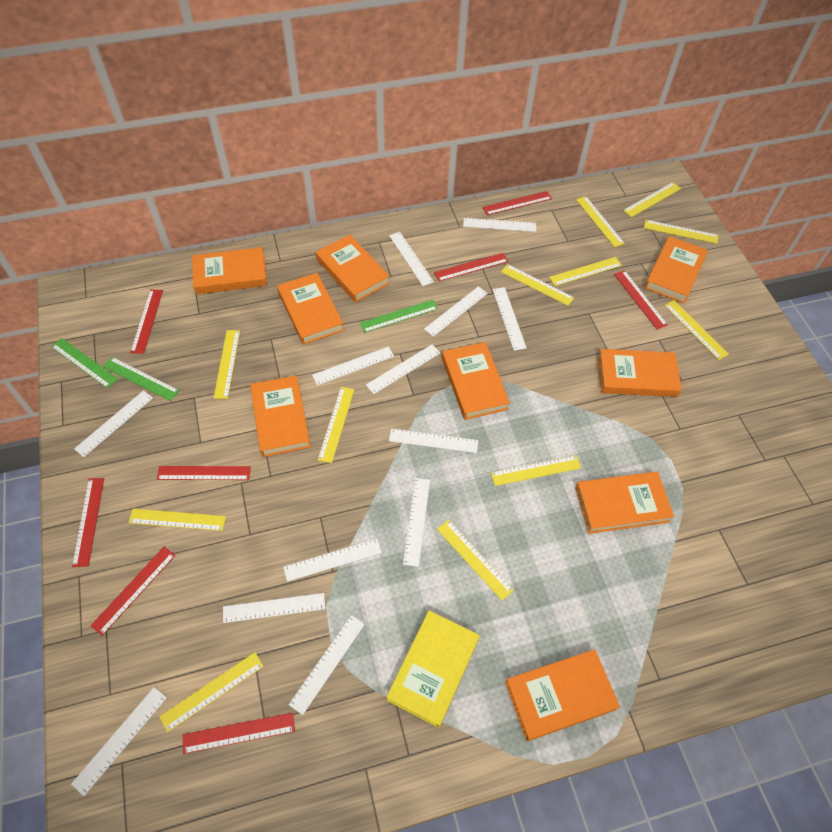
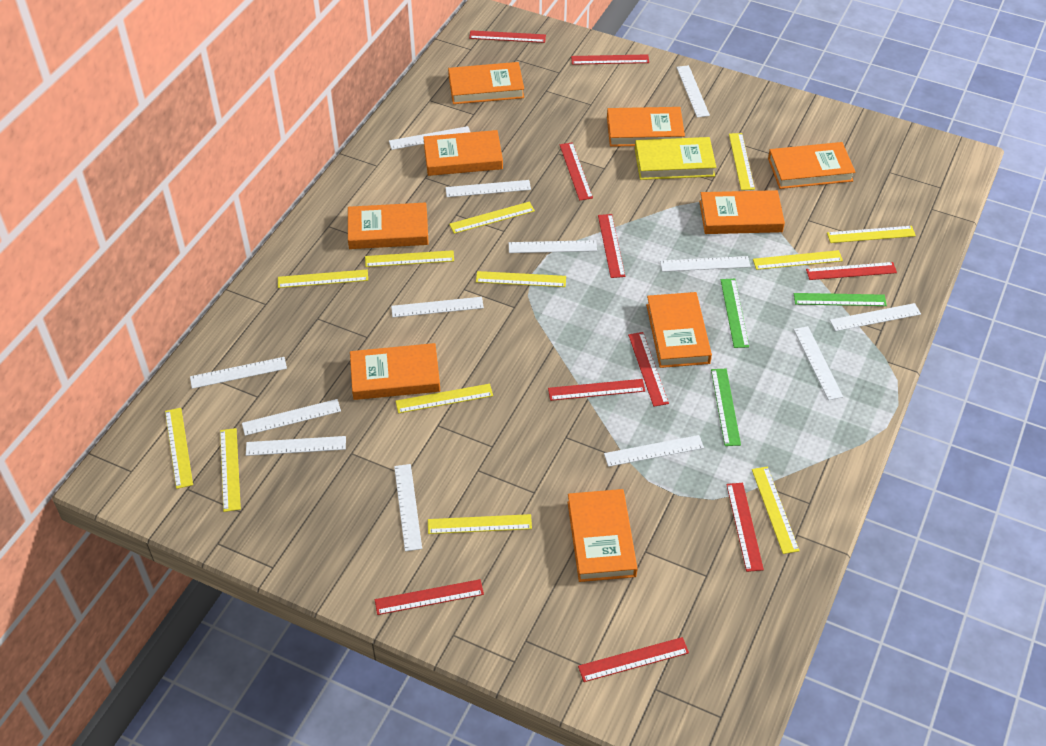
red ruler: 8 -> 10

